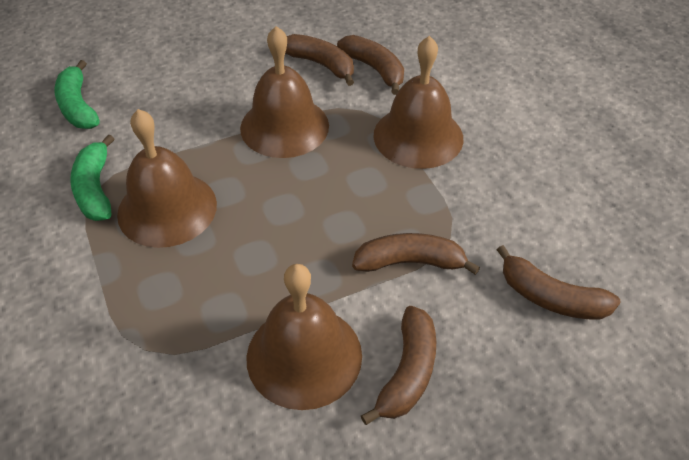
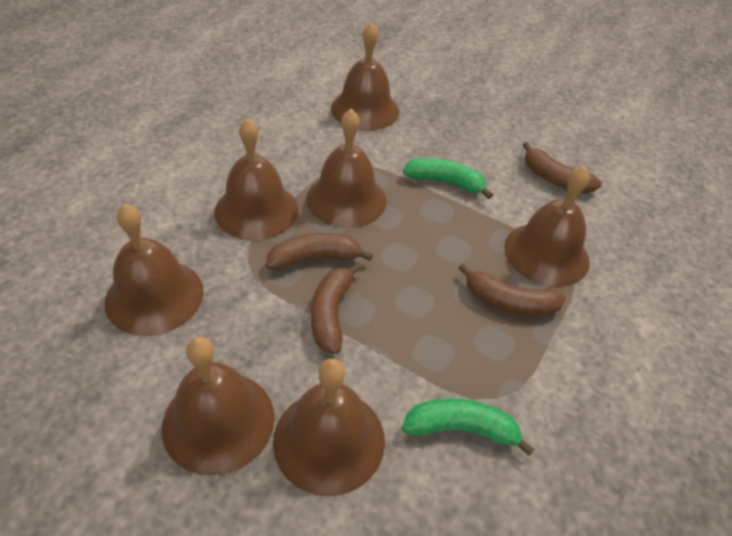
brown banana: 5 -> 4
brown bell: 4 -> 7

